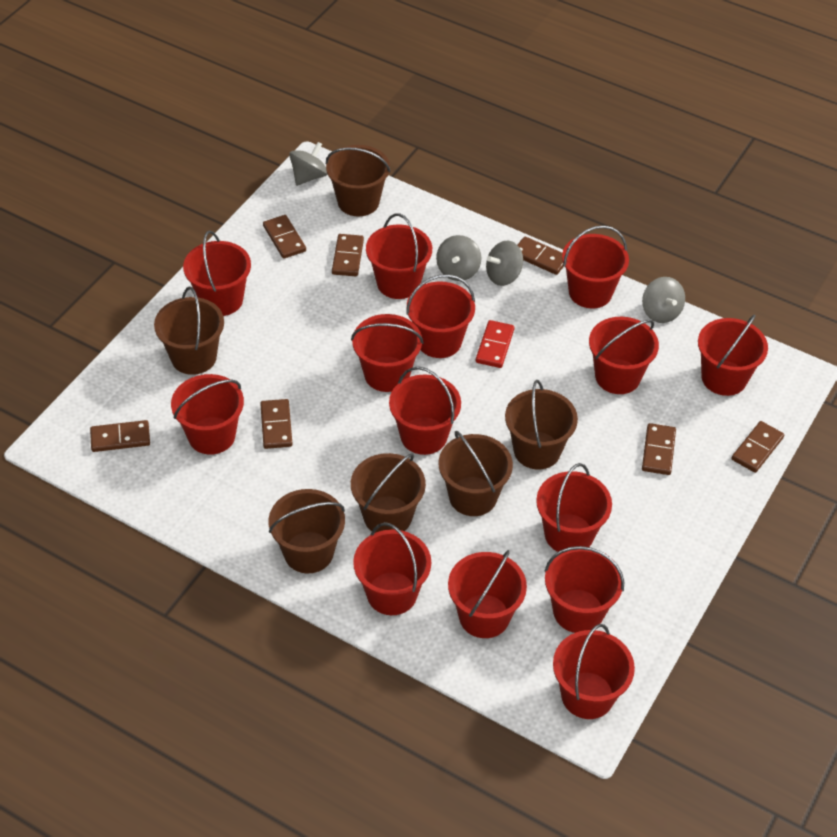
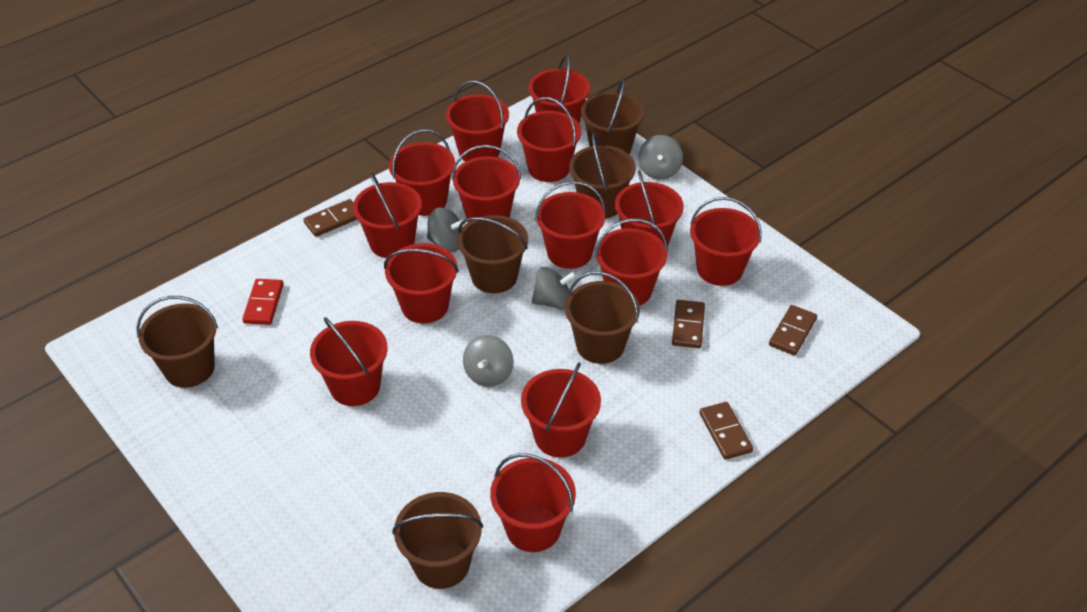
brown domino: 7 -> 4

